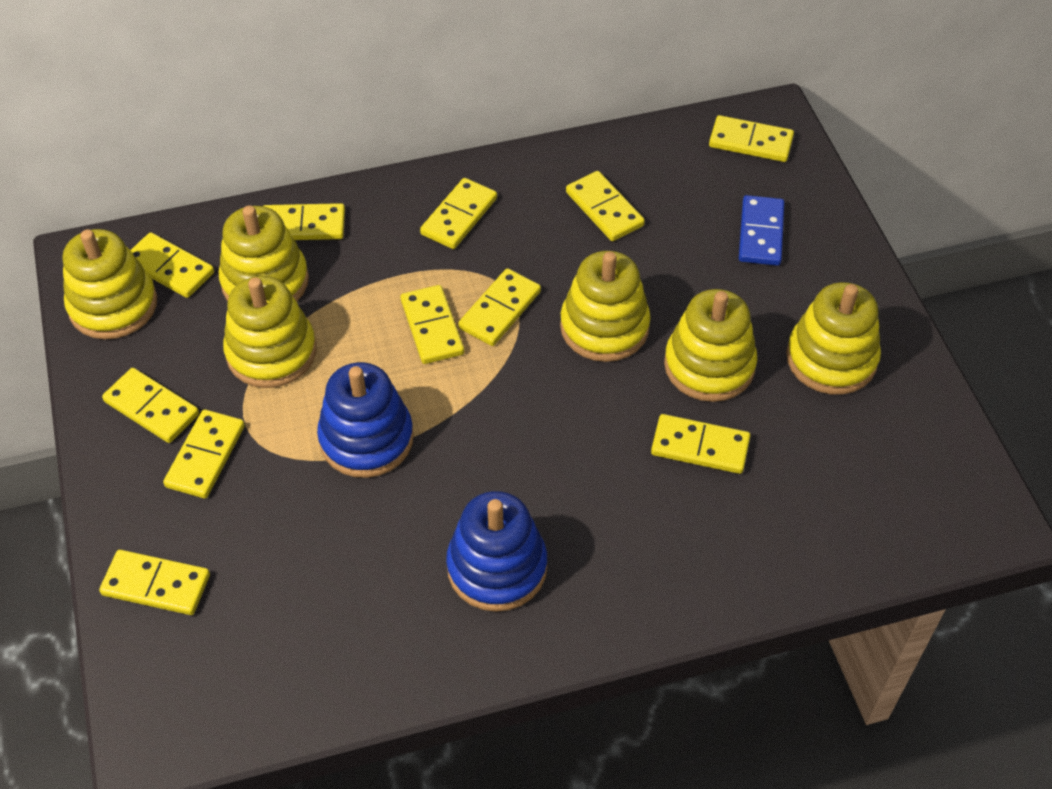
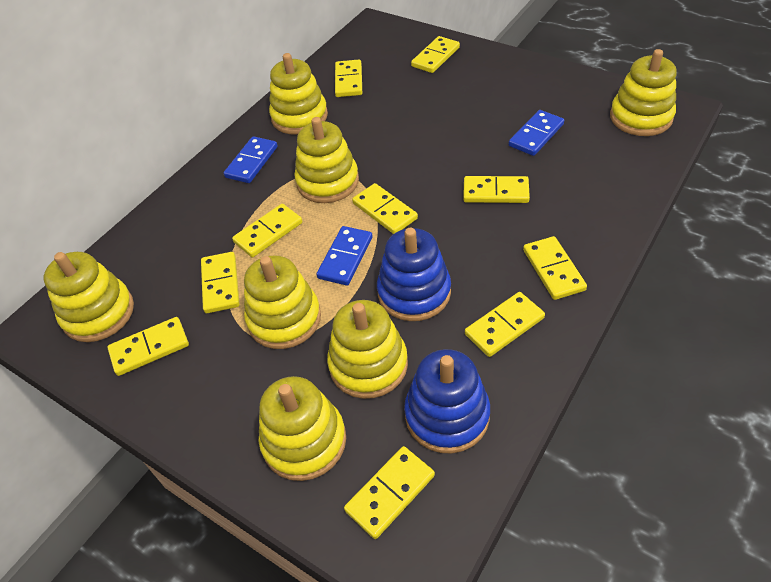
blue domino: 1 -> 3
yellow domino: 11 -> 10
yellow stacking toy: 6 -> 7

